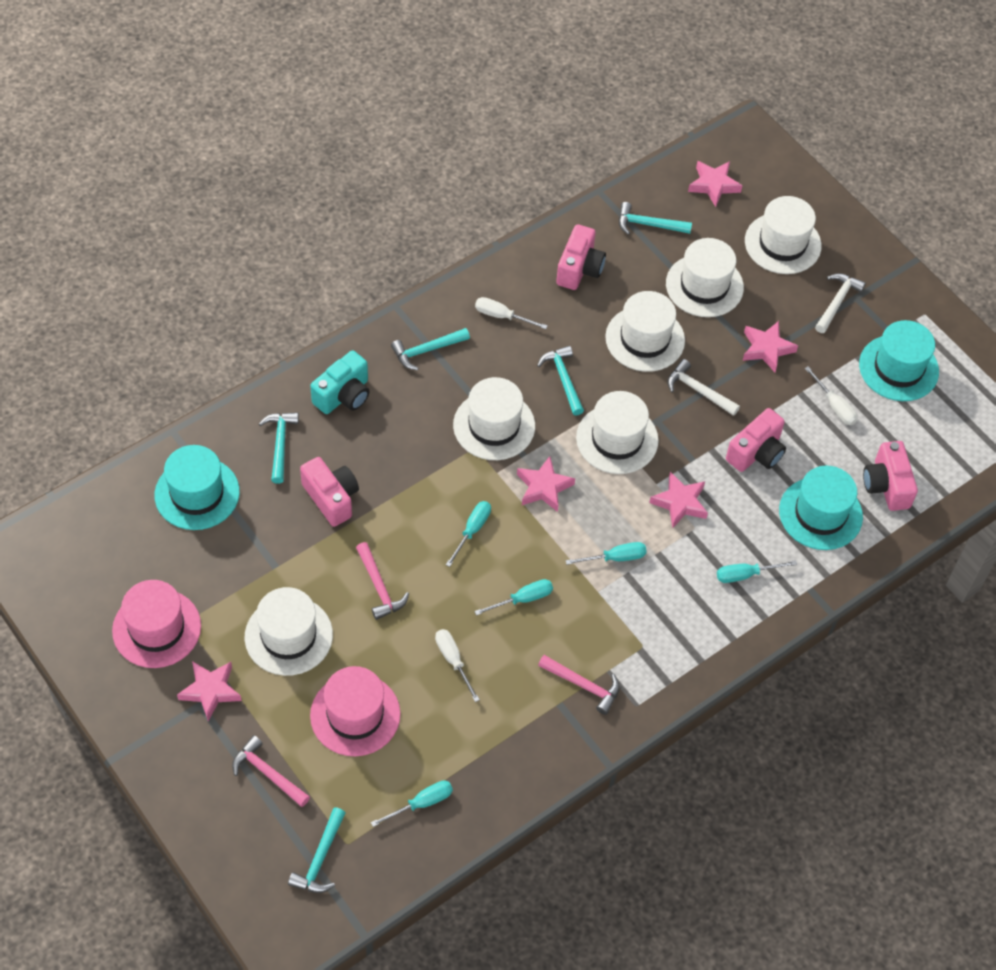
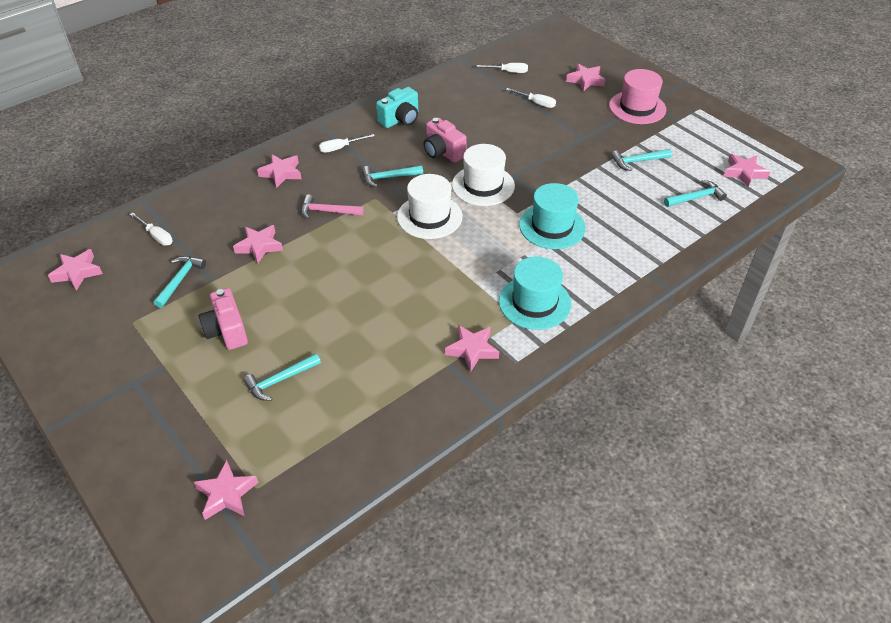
pink camera: 4 -> 2
pink hammer: 3 -> 1
pink hat: 2 -> 1
pink star: 5 -> 7
turquoise hat: 3 -> 2
turquoise screwdriver: 5 -> 0
white hammer: 2 -> 0
white hat: 6 -> 2
white screwdriver: 3 -> 4

